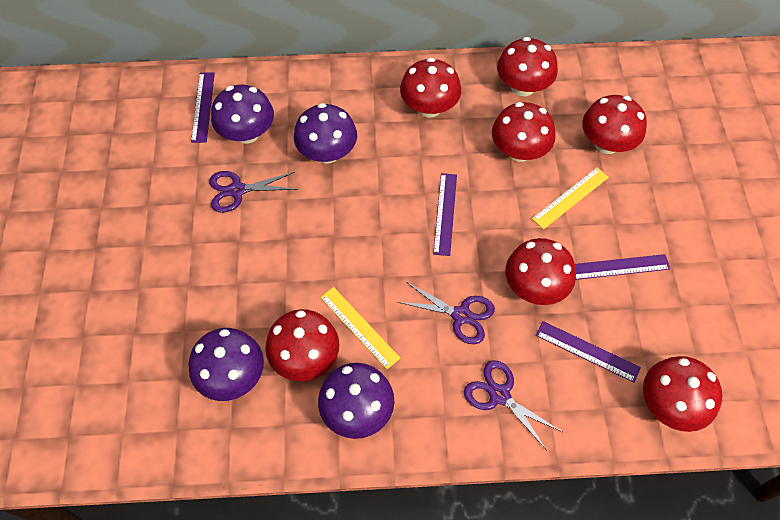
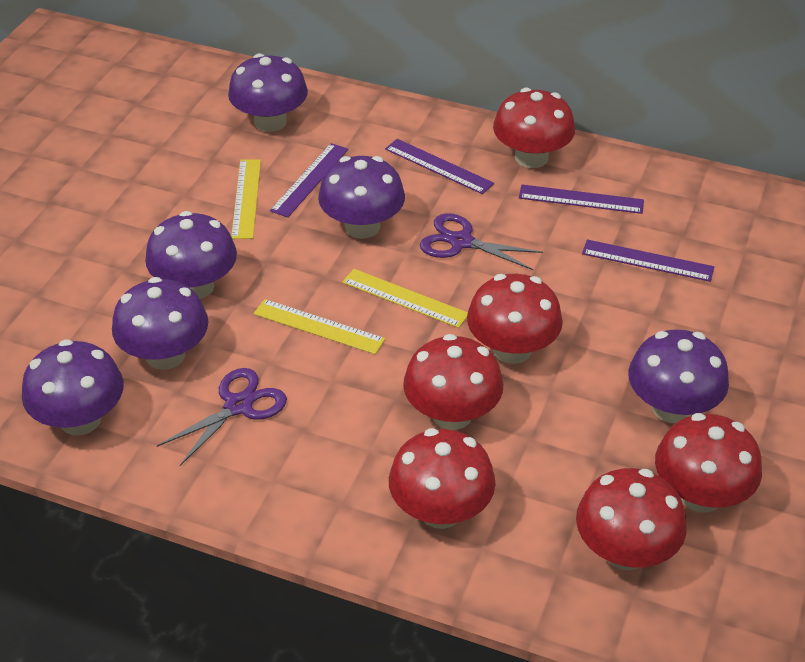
purple mushroom: 4 -> 6
purple scissors: 3 -> 2
red mushroom: 7 -> 6
yellow ruler: 2 -> 3

